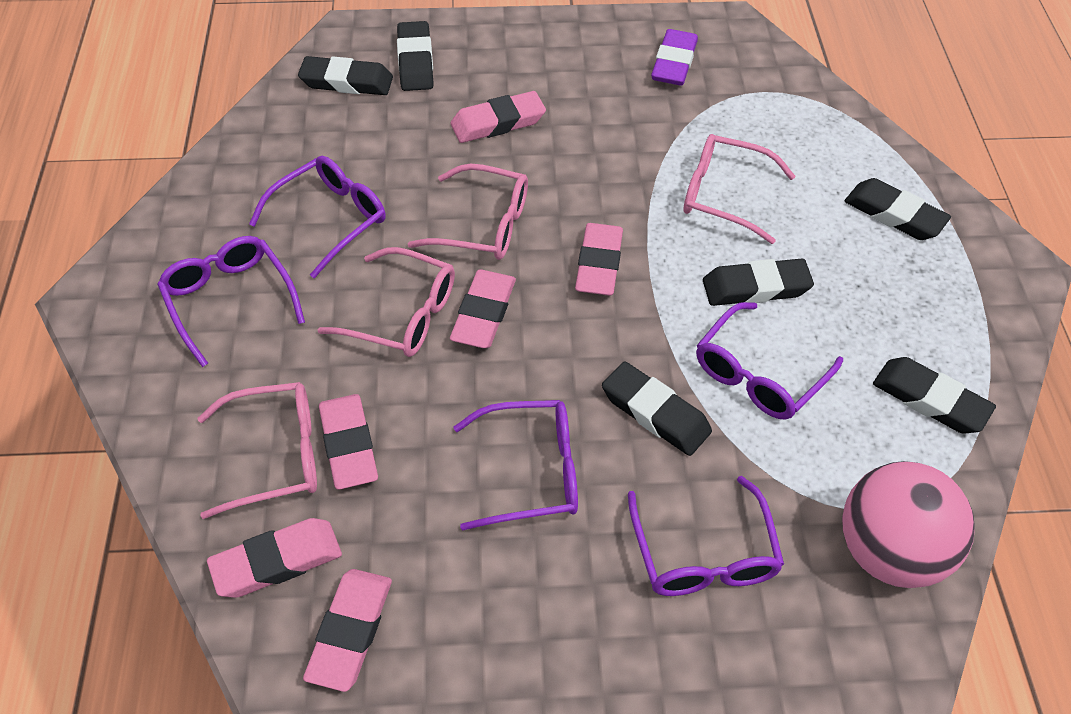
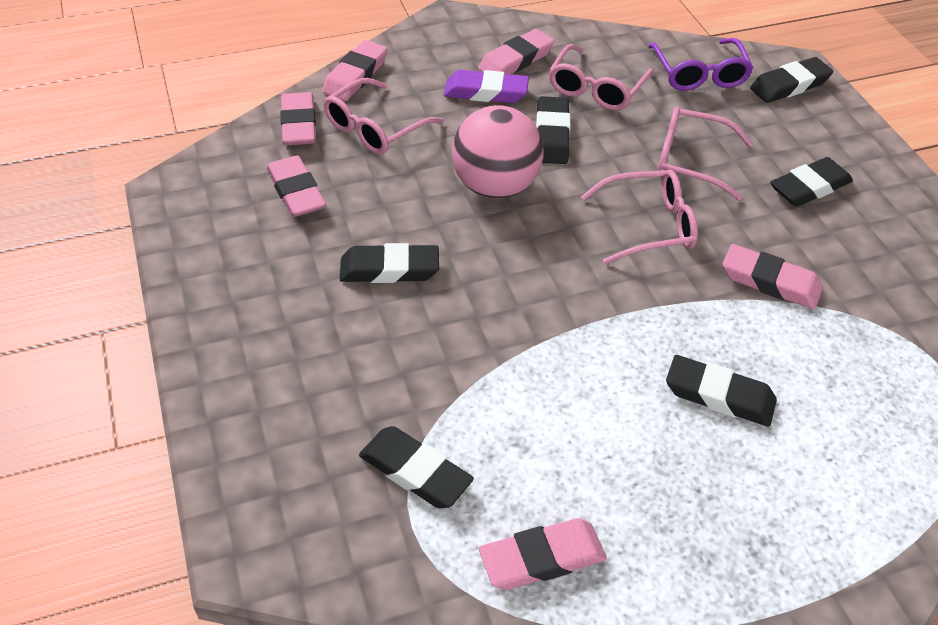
purple glasses: 5 -> 1

